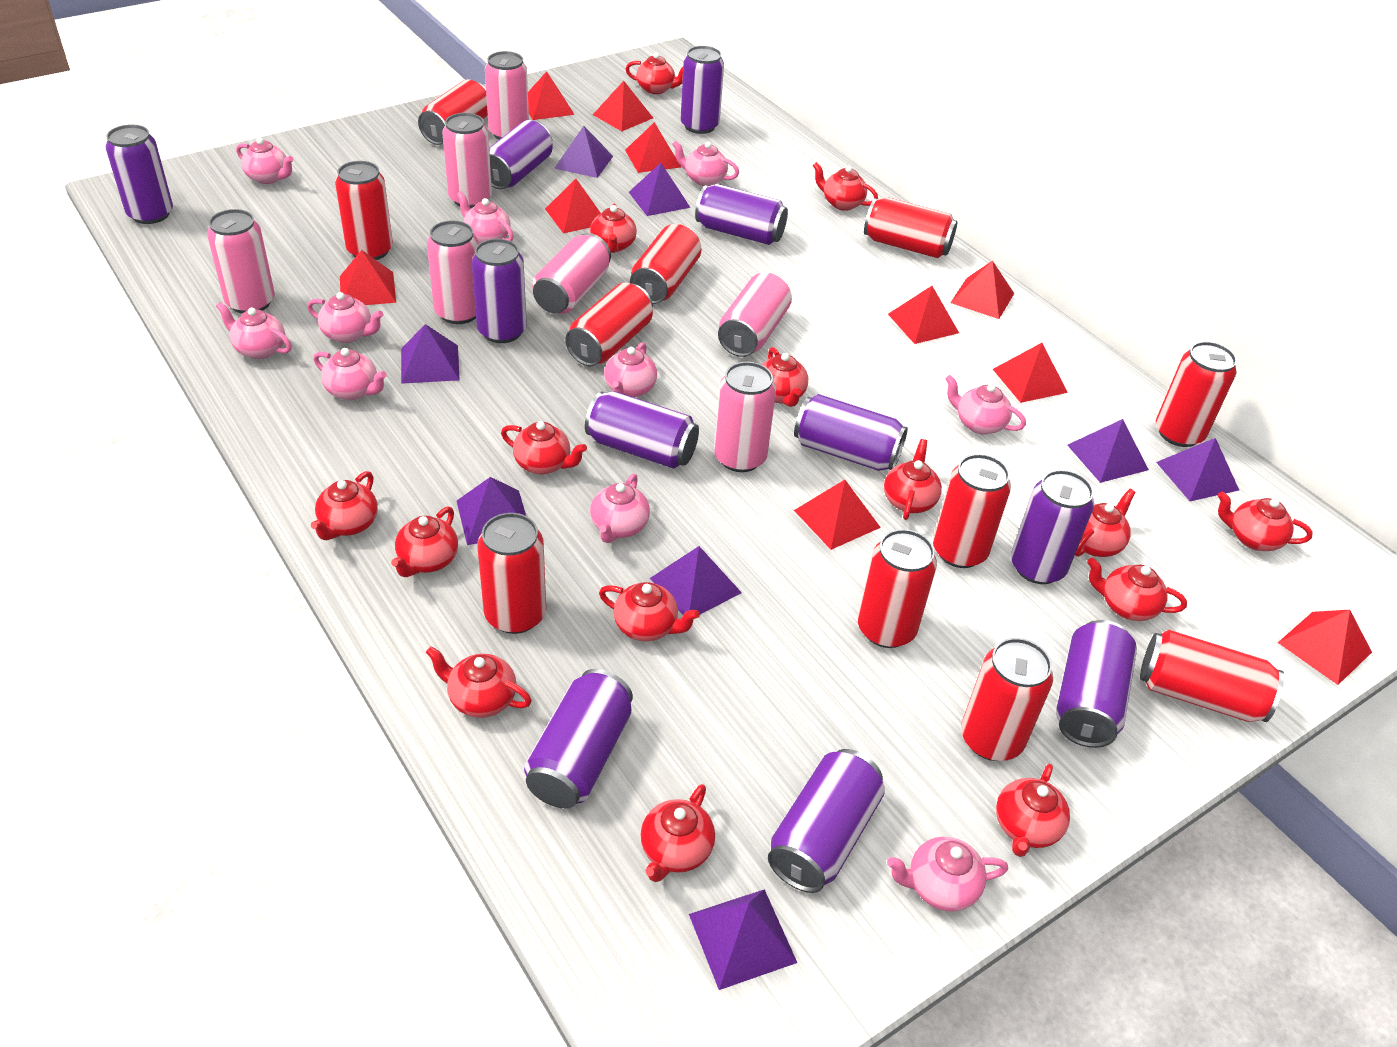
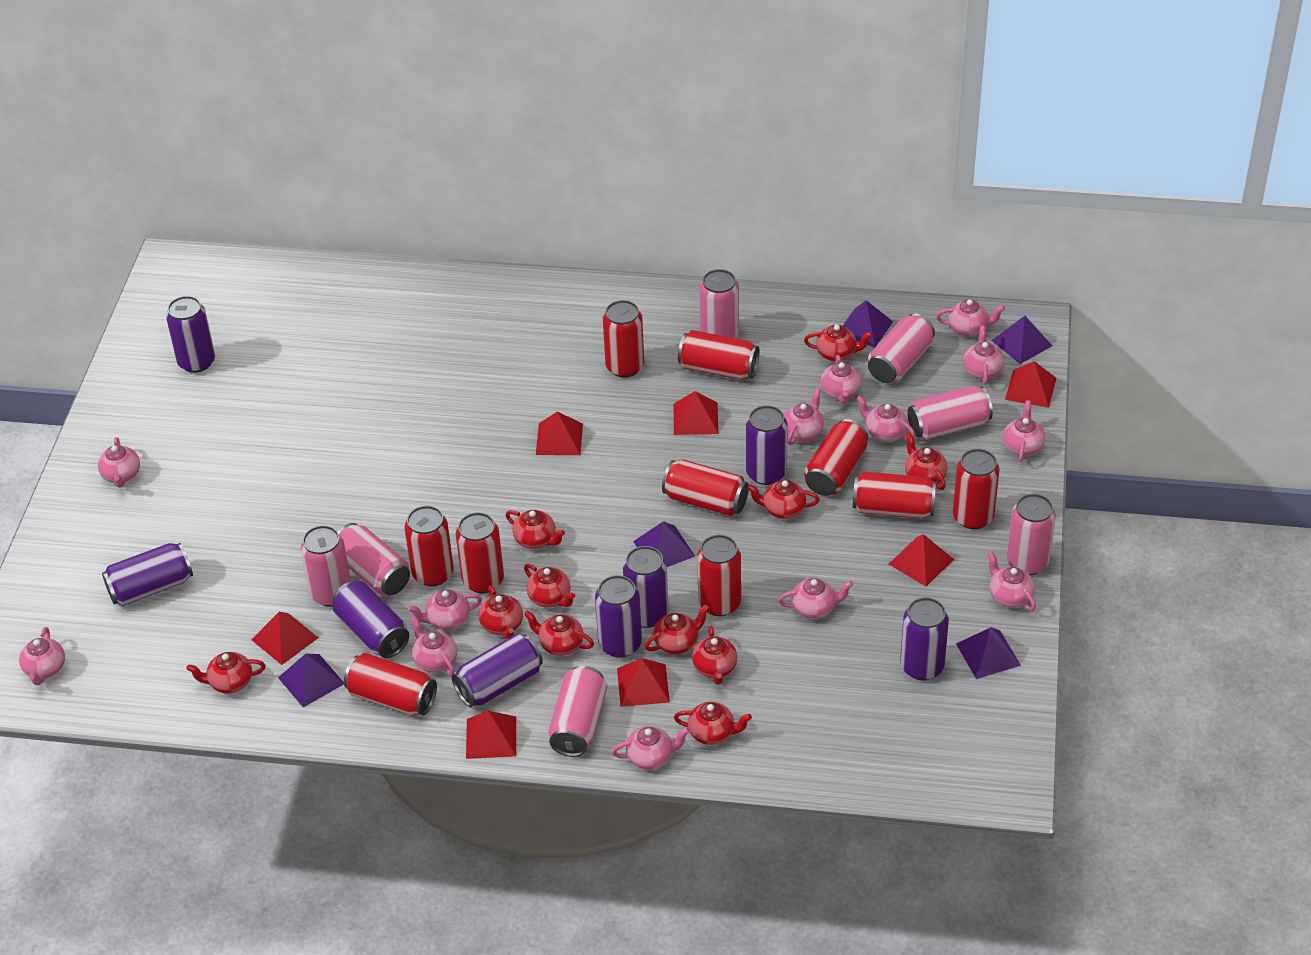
pink teapot: 10 -> 13
purple can: 11 -> 8
purple pyramid: 8 -> 5
red can: 11 -> 10
red pyramid: 10 -> 7
red teapot: 15 -> 11

